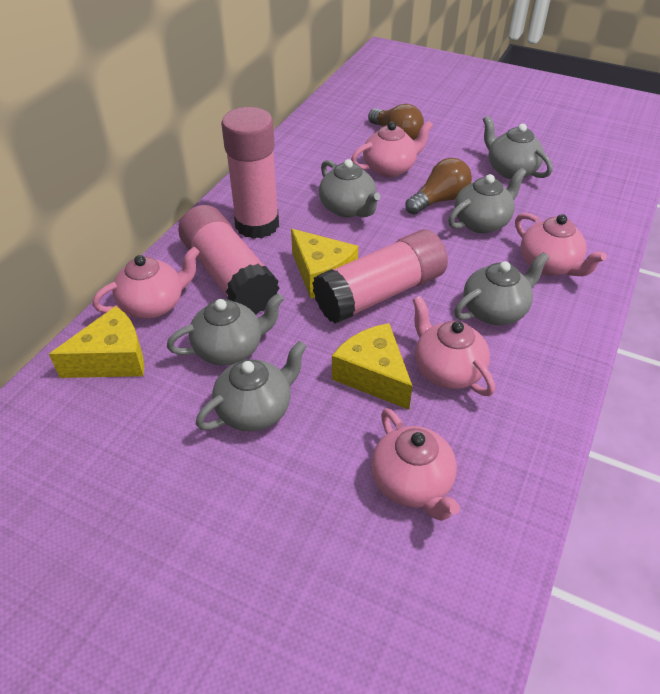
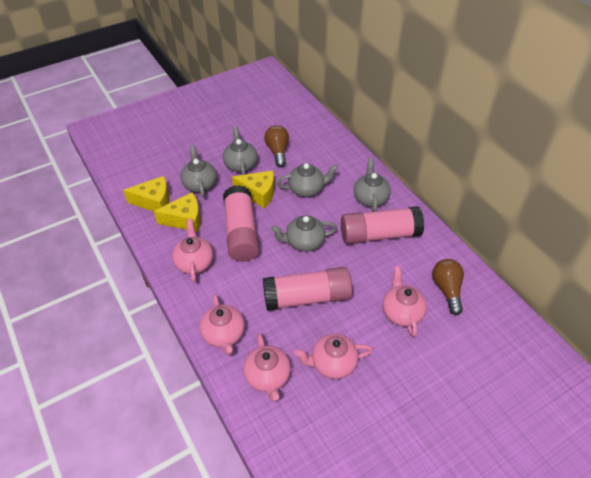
grey teapot: 6 -> 5

